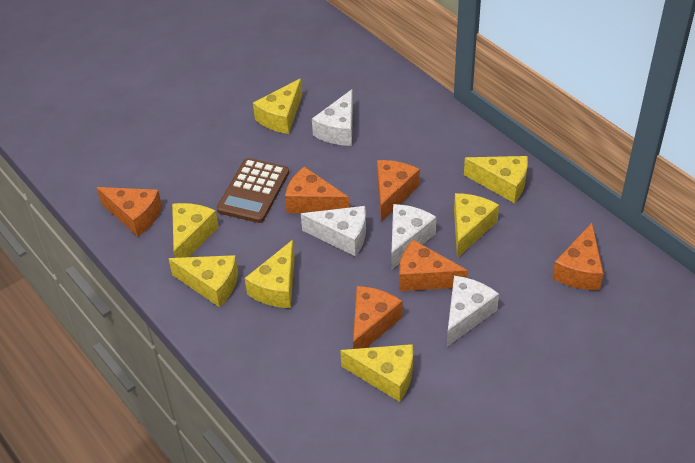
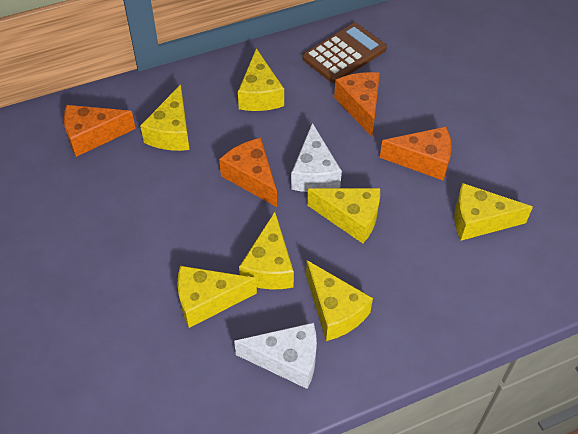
orange cheese: 6 -> 4
white cheese: 4 -> 2

